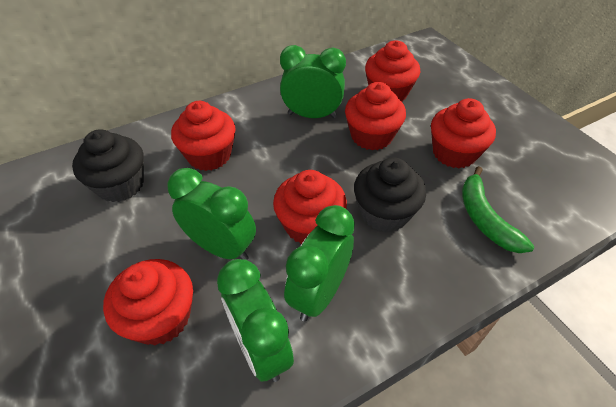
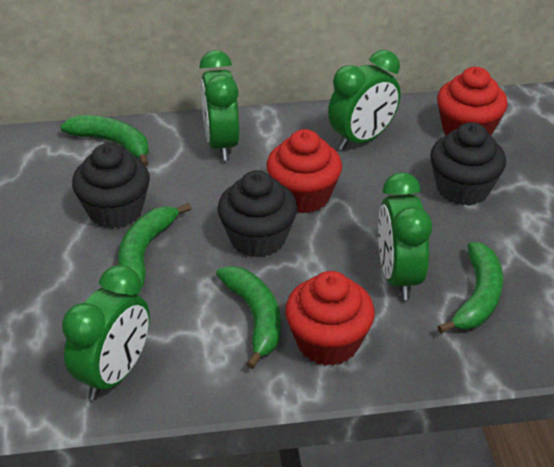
black cupcake: 2 -> 3
green banana: 1 -> 4
red cupcake: 6 -> 3

